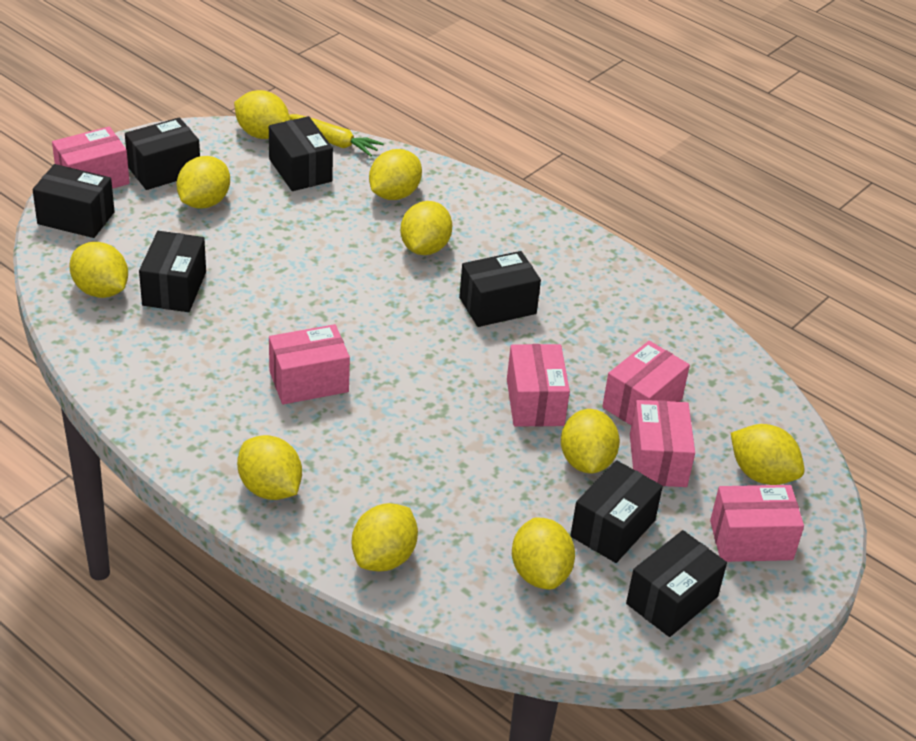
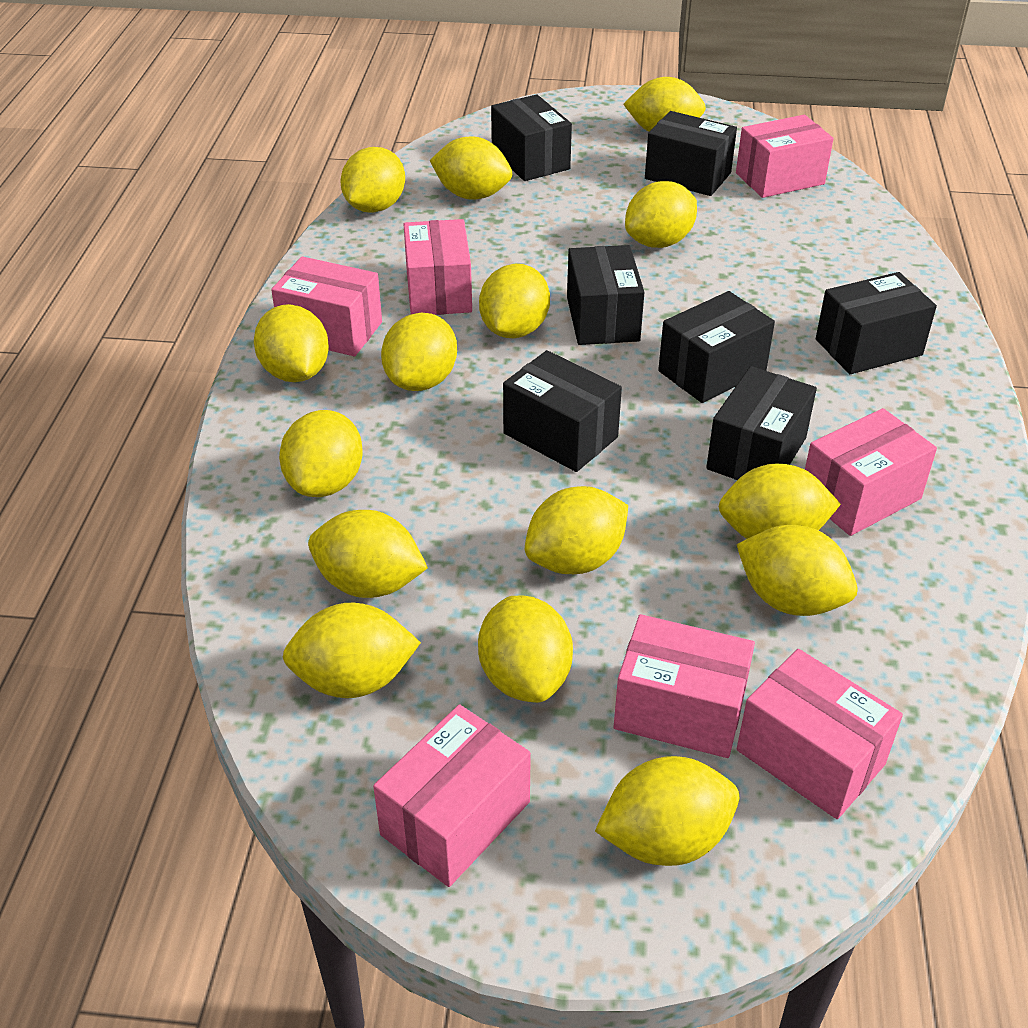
pink box: 6 -> 7
yellow carrot: 1 -> 0
yellow lemon: 10 -> 15

